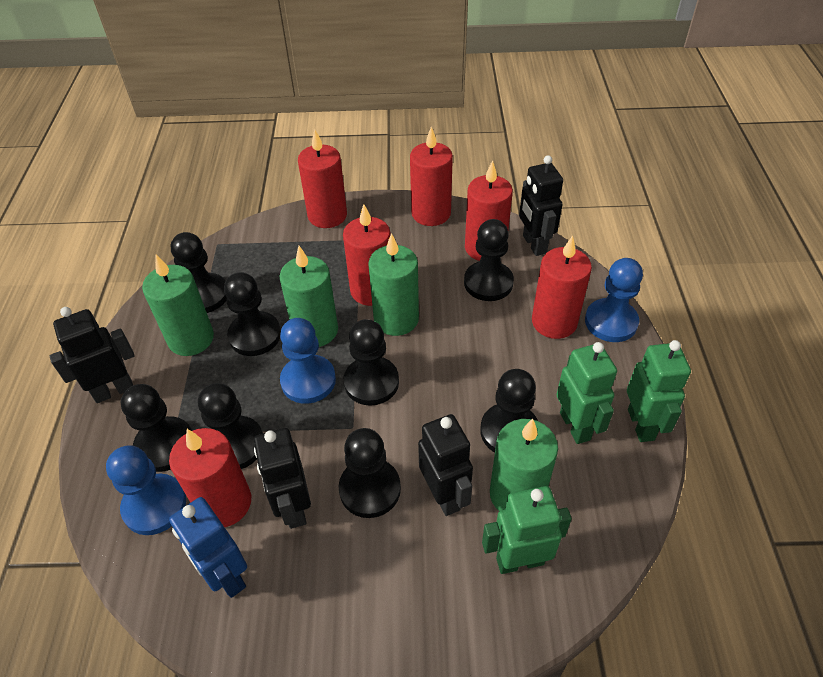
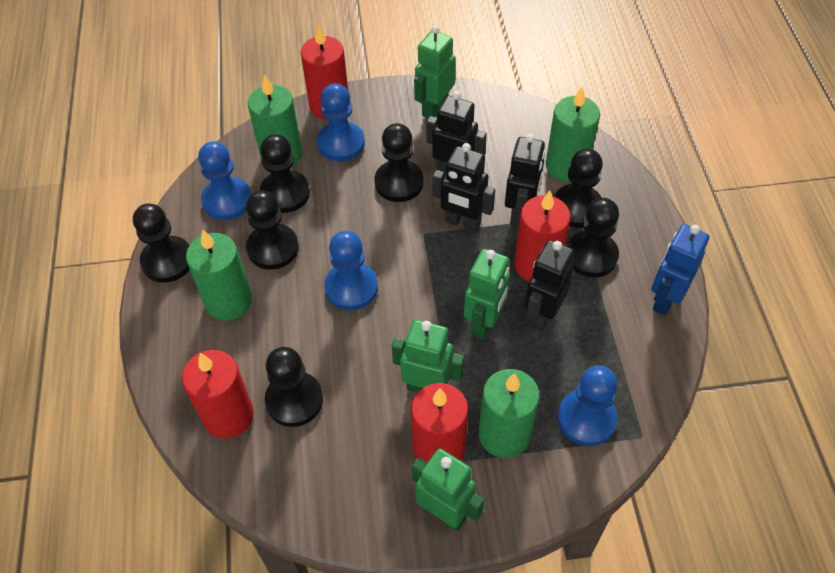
black pawn: 8 -> 7
blue pawn: 3 -> 4
green robot: 3 -> 4
red candle: 6 -> 4

